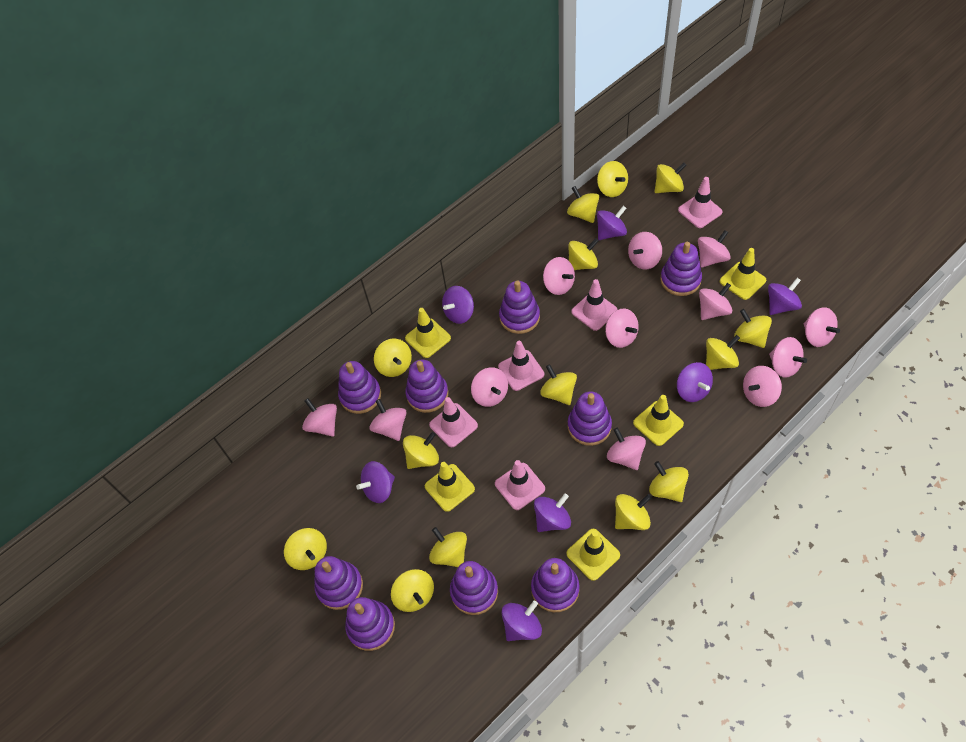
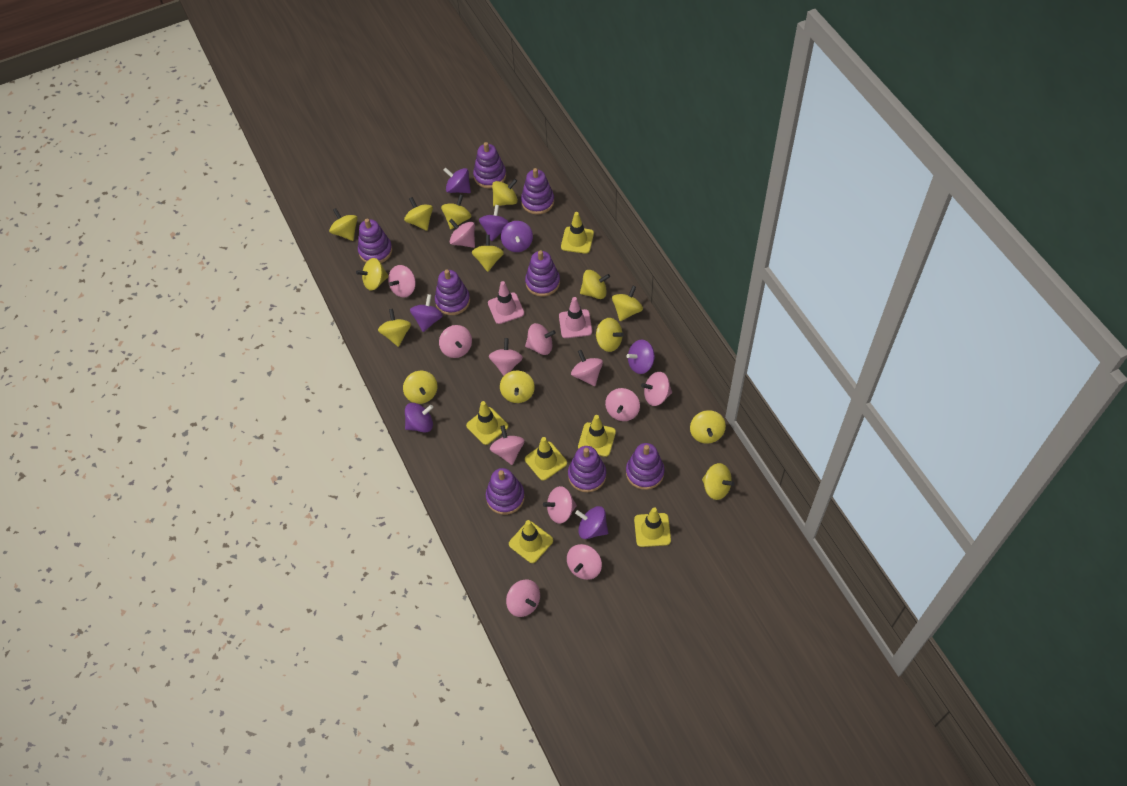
pink traffic cone: 5 -> 2
purple stacking toy: 9 -> 8
yellow traffic cone: 5 -> 6

